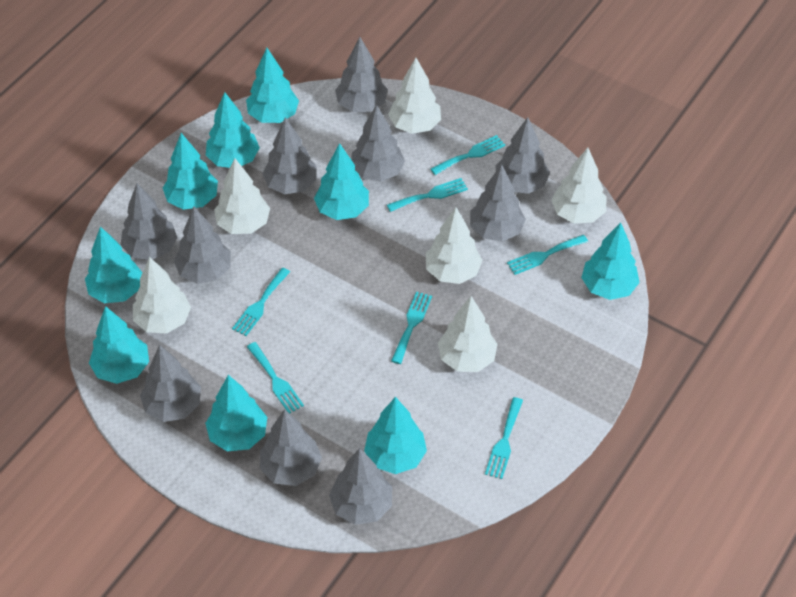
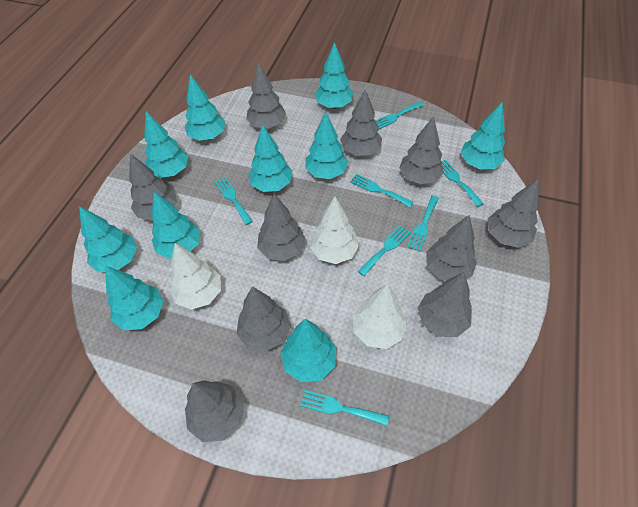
turquoise tree: 9 -> 10
white tree: 6 -> 3

